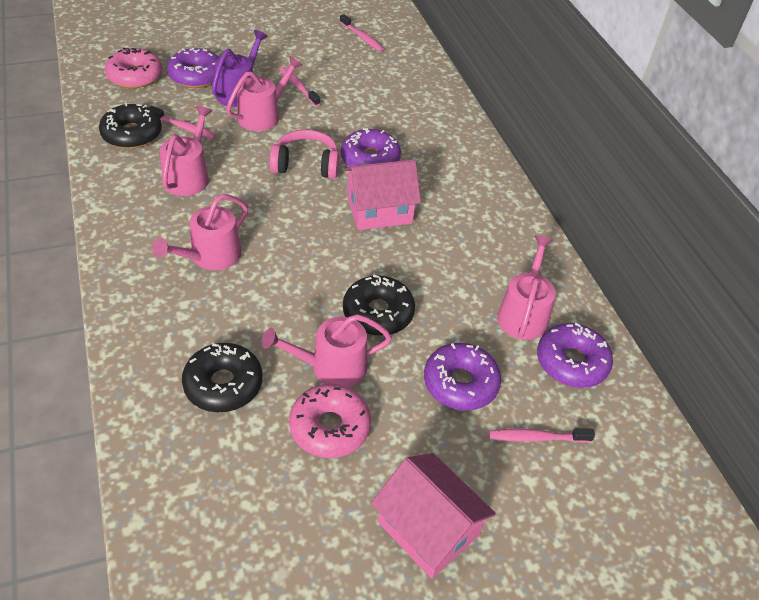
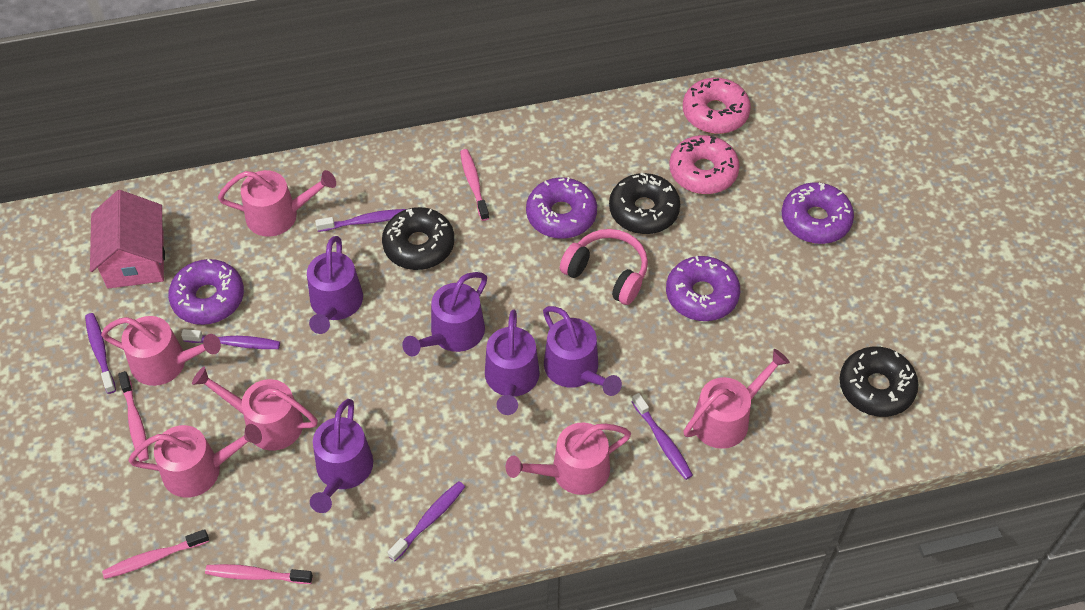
pink house: 2 -> 1
pink watering can: 5 -> 6
purple toothbrush: 0 -> 5
purple watering can: 1 -> 5

